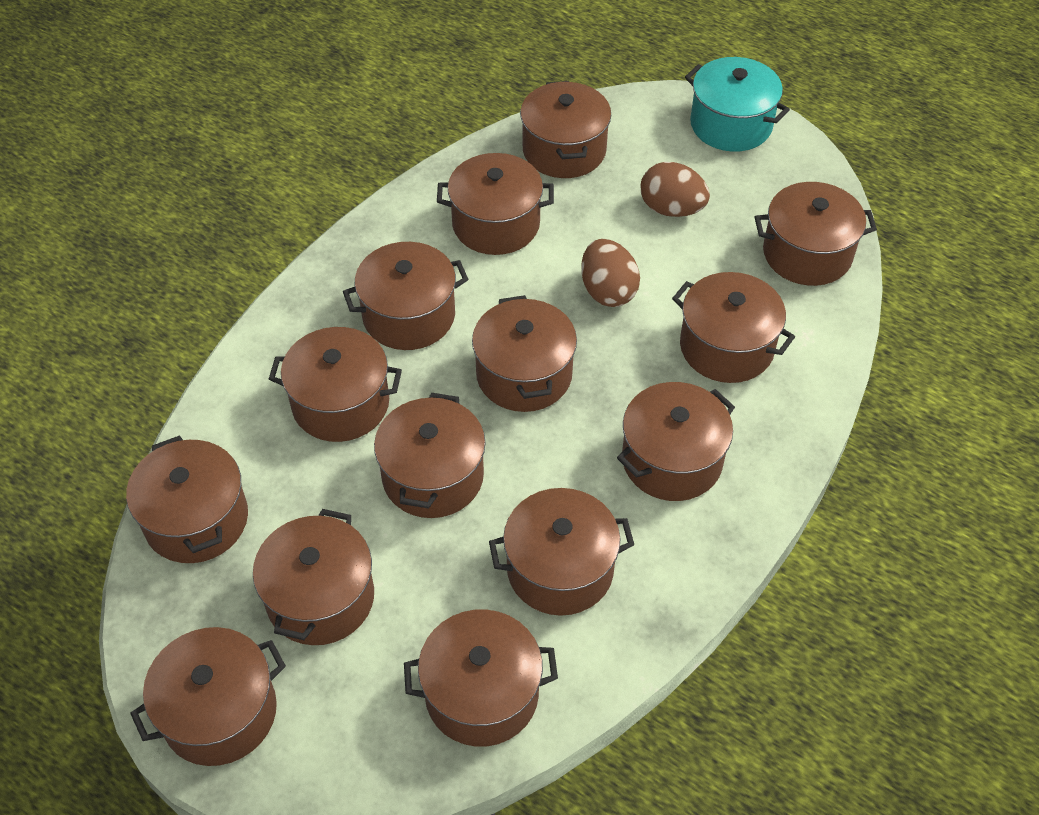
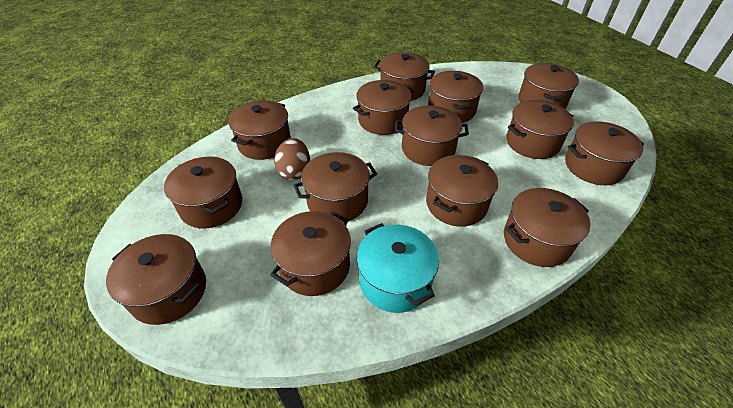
brown egg: 2 -> 1

